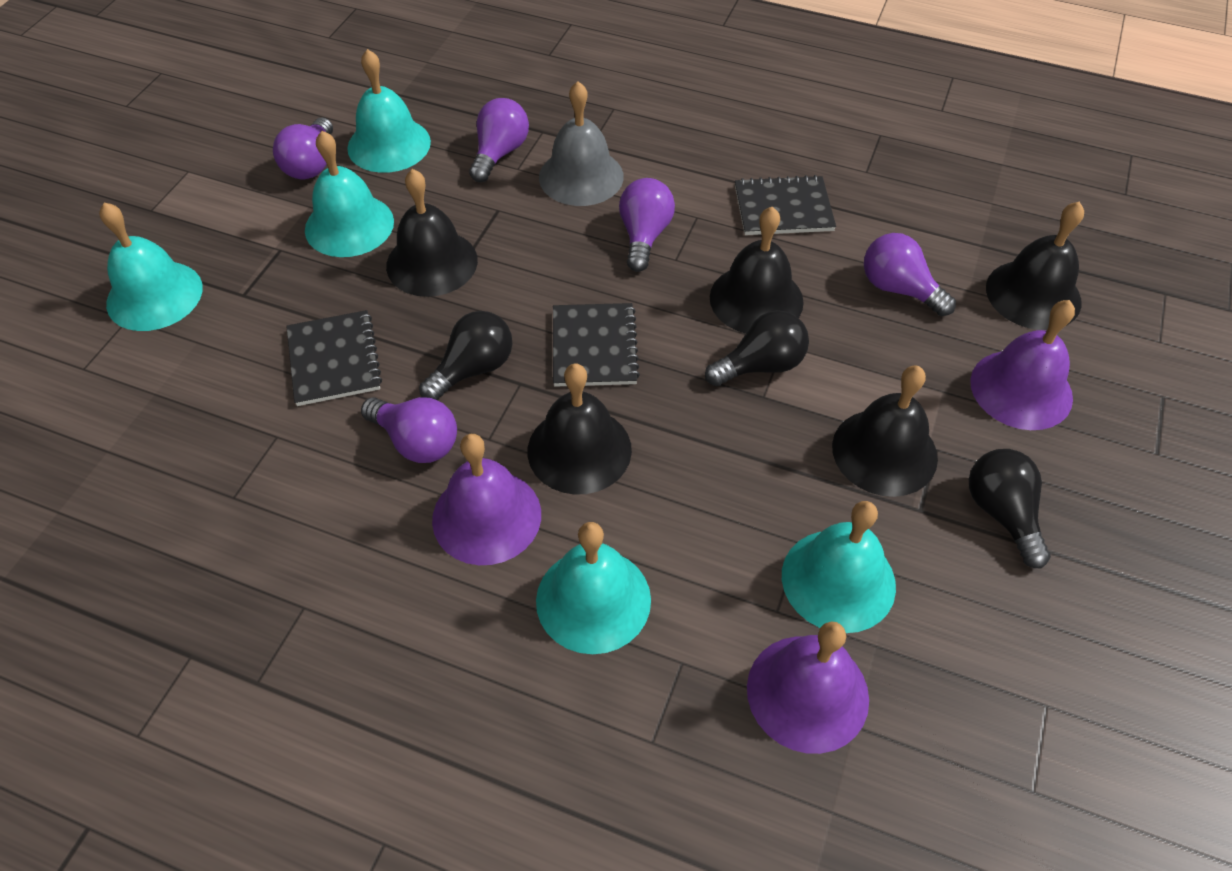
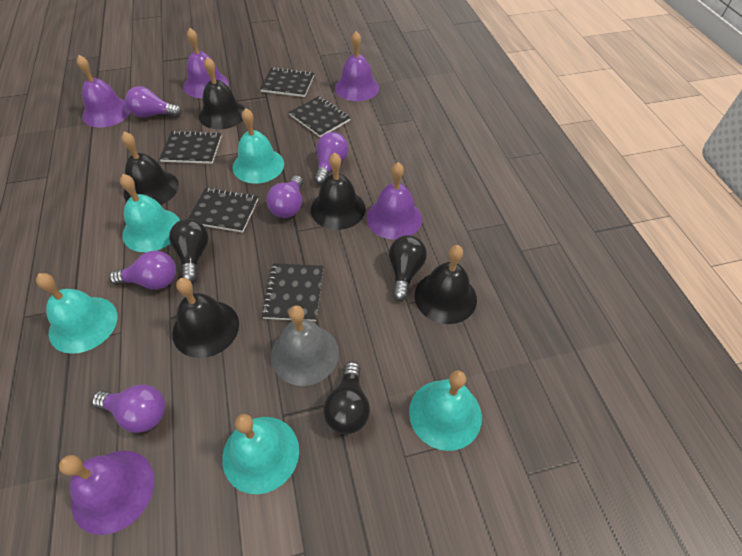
black notebook: 3 -> 5
purple bell: 3 -> 5

